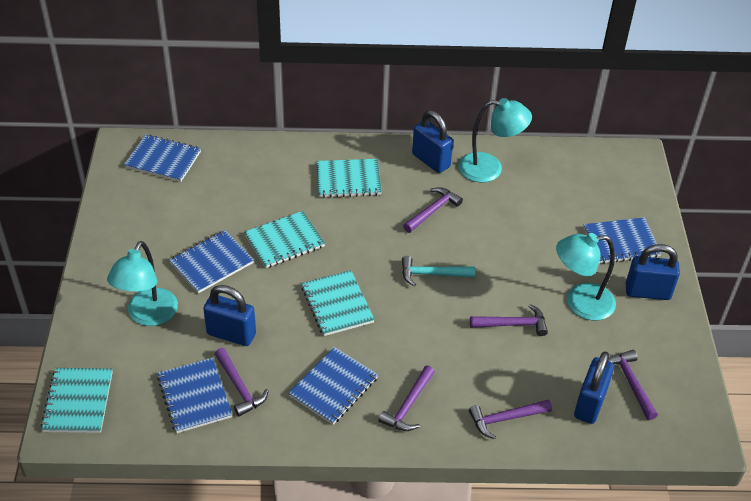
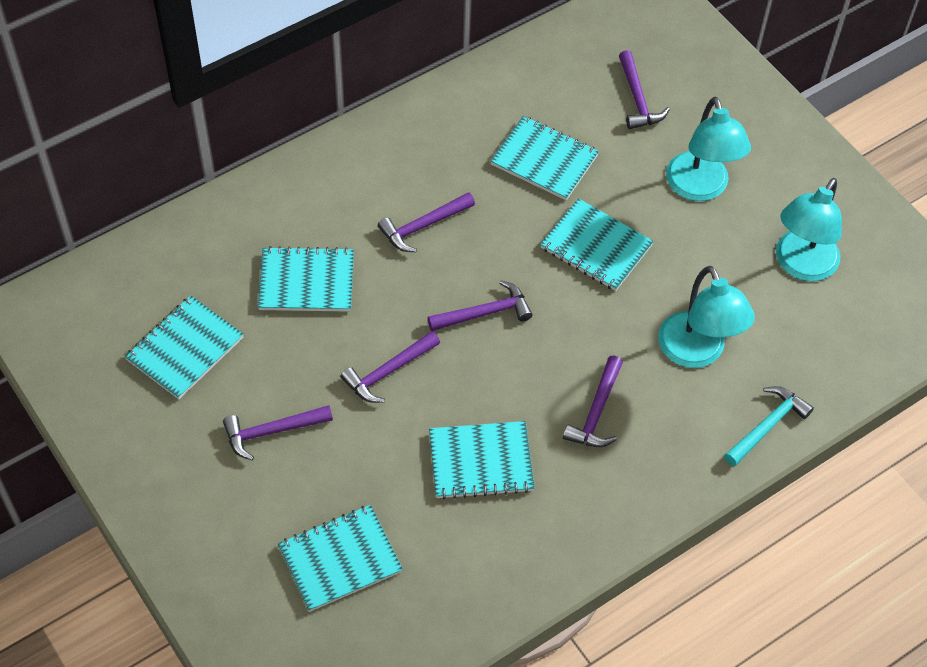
blue notebook: 5 -> 0
blue padlock: 4 -> 0
turquoise notebook: 4 -> 6

